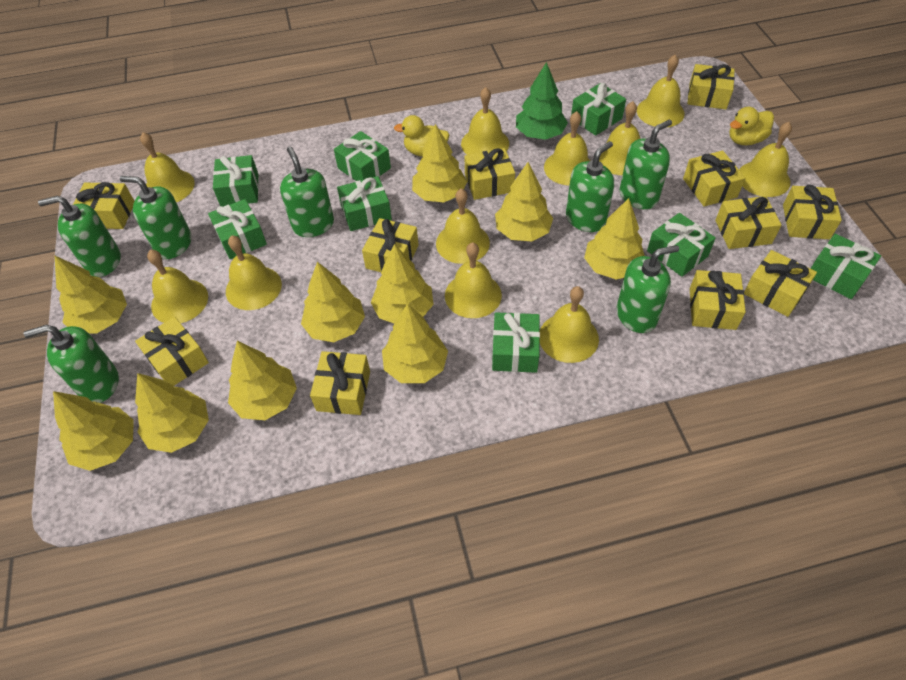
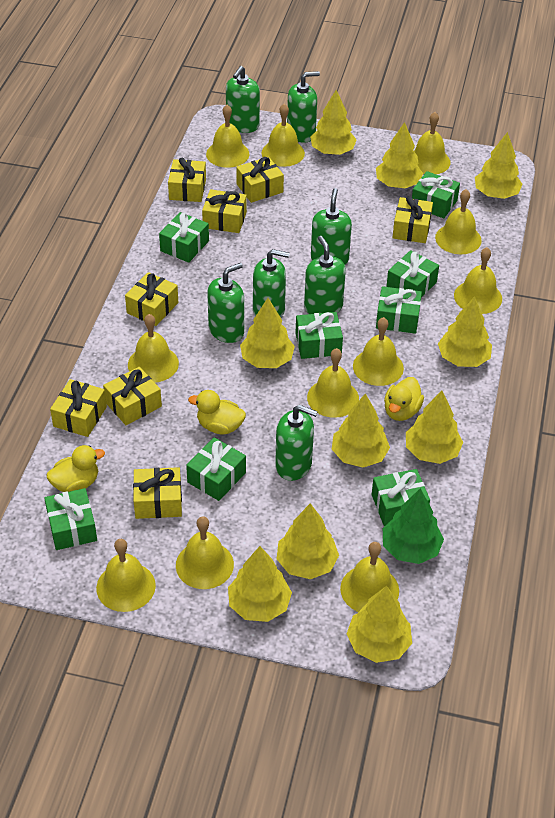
yellow duck: 2 -> 3
yellow gift: 11 -> 8

